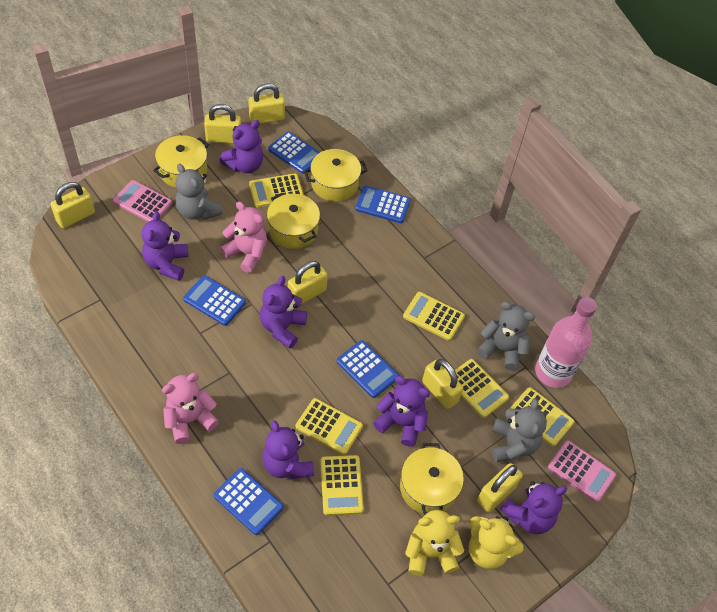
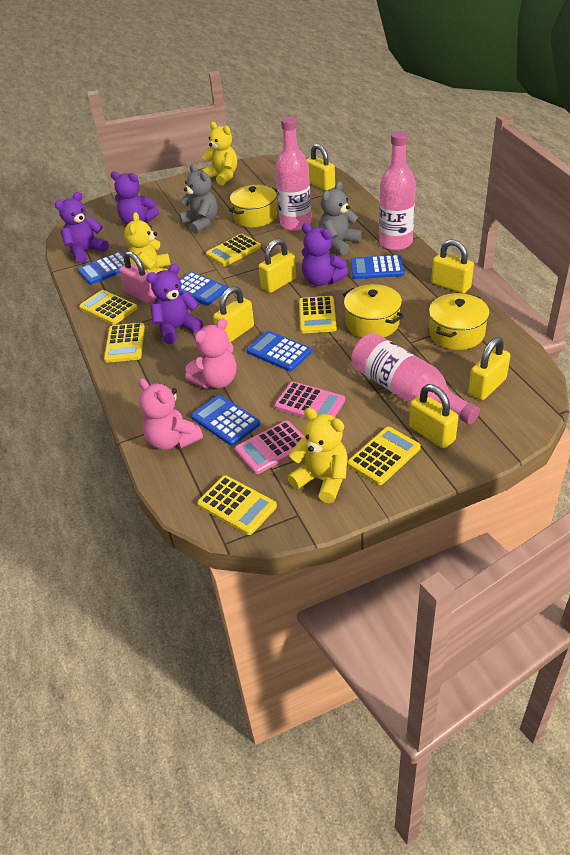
grey teddy bear: 3 -> 2
pink bottle: 1 -> 3
pink padlock: 0 -> 1
purple teddy bear: 6 -> 4
yellow pot: 4 -> 3
yellow teddy bear: 2 -> 3

